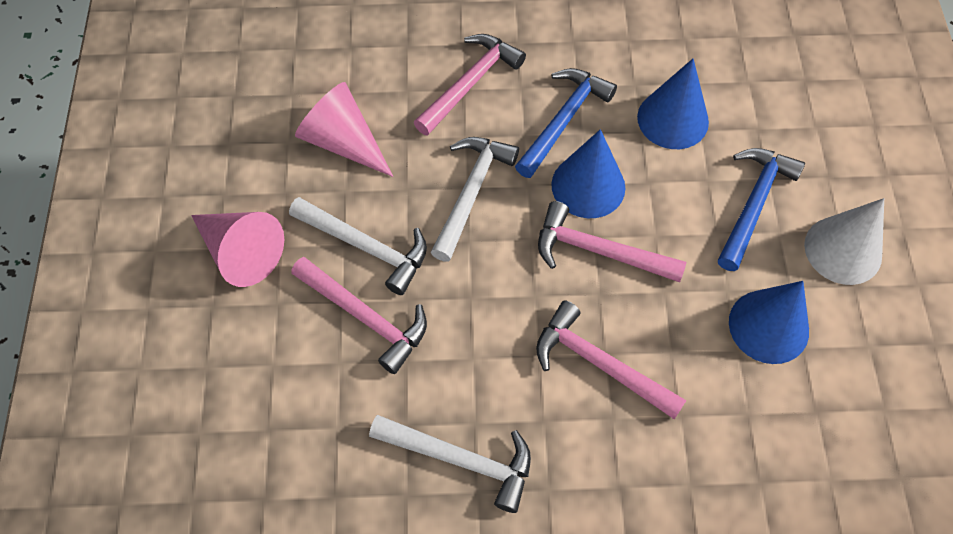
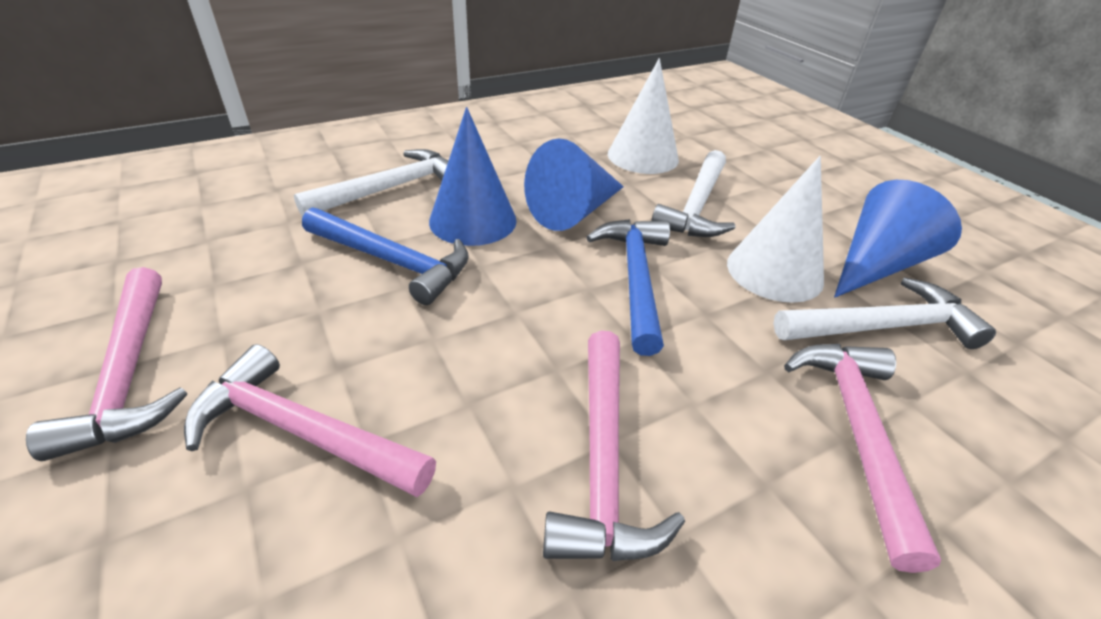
pink cone: 2 -> 0
white cone: 1 -> 2

